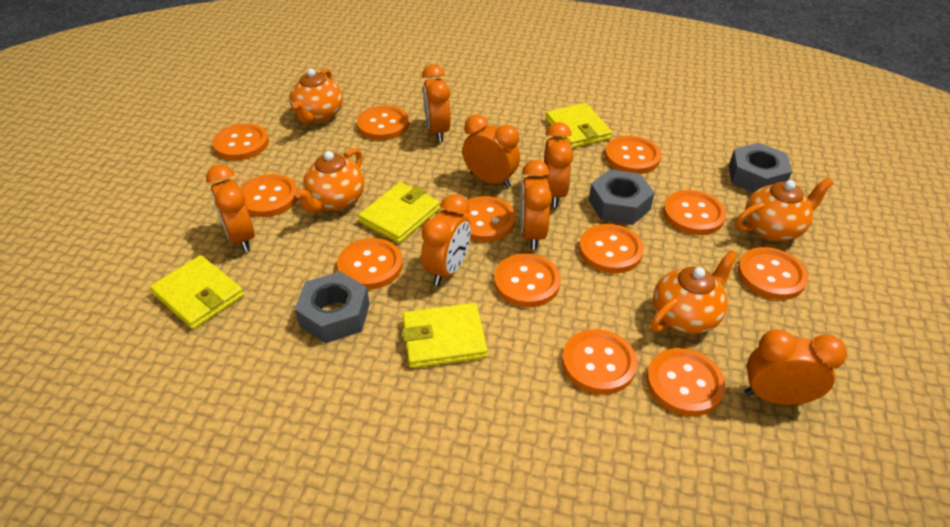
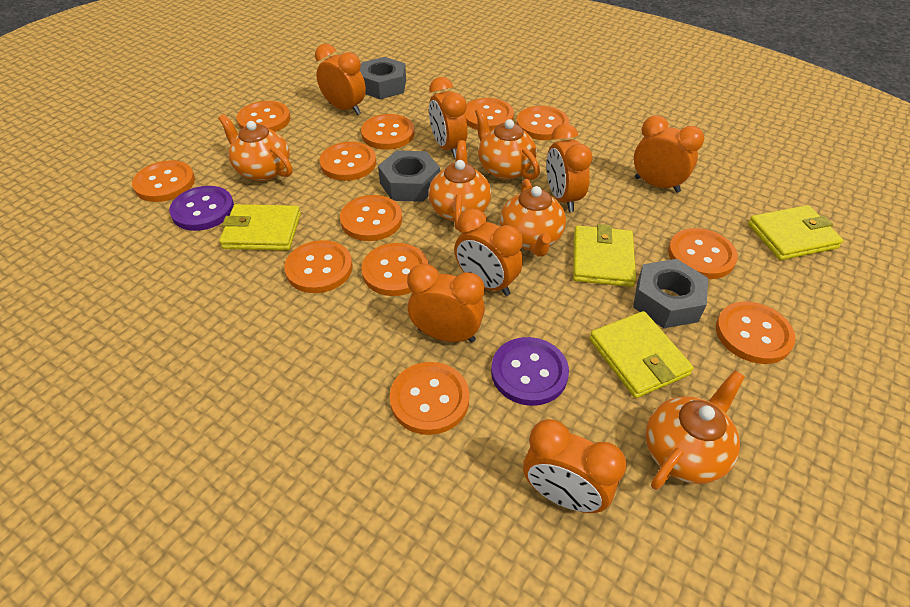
orange teapot: 4 -> 5
purple button: 0 -> 2

